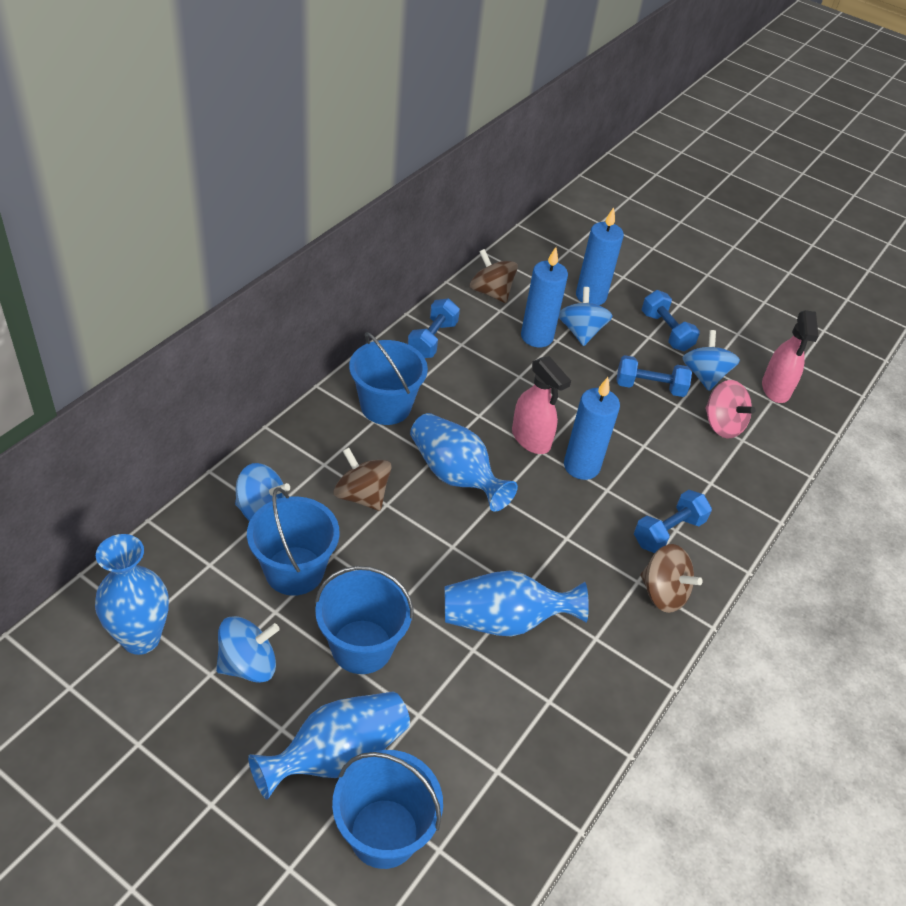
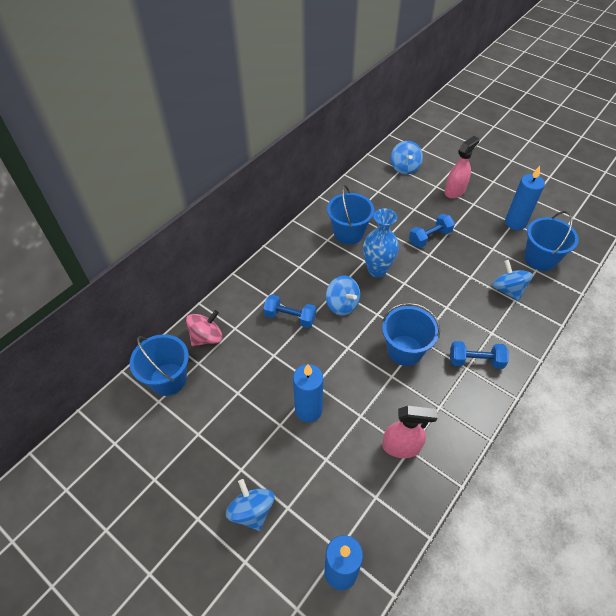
blue dumbbell: 4 -> 3
blue vase: 4 -> 1
brown spinning top: 3 -> 0

